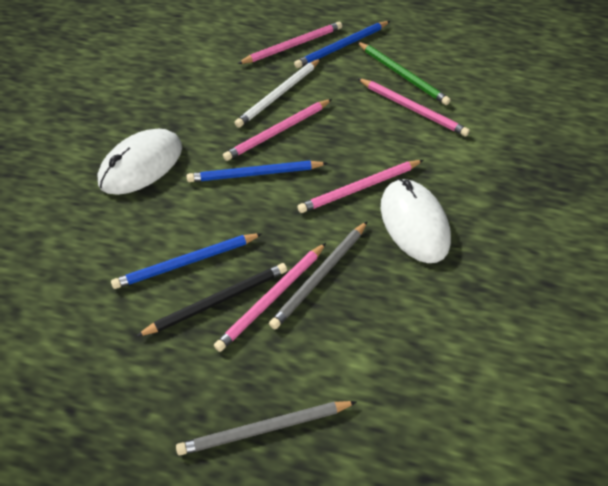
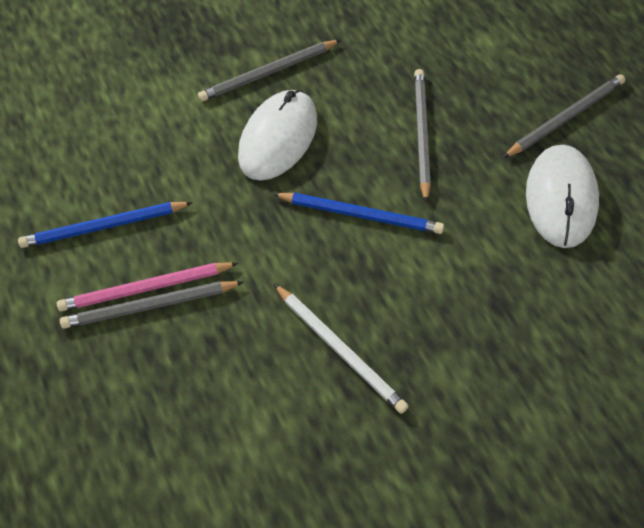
black pencil: 1 -> 0
blue pencil: 3 -> 2
green pencil: 1 -> 0
grey pencil: 2 -> 4
pink pencil: 5 -> 1

